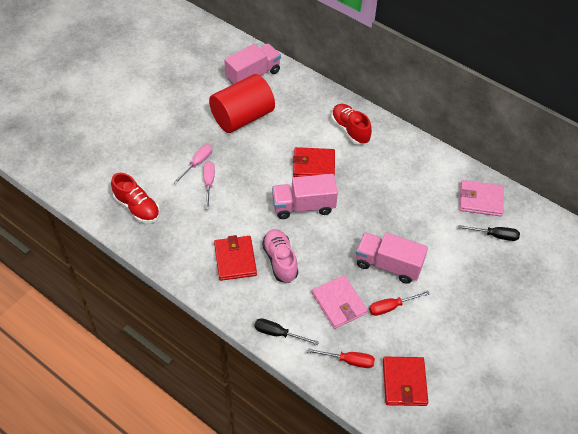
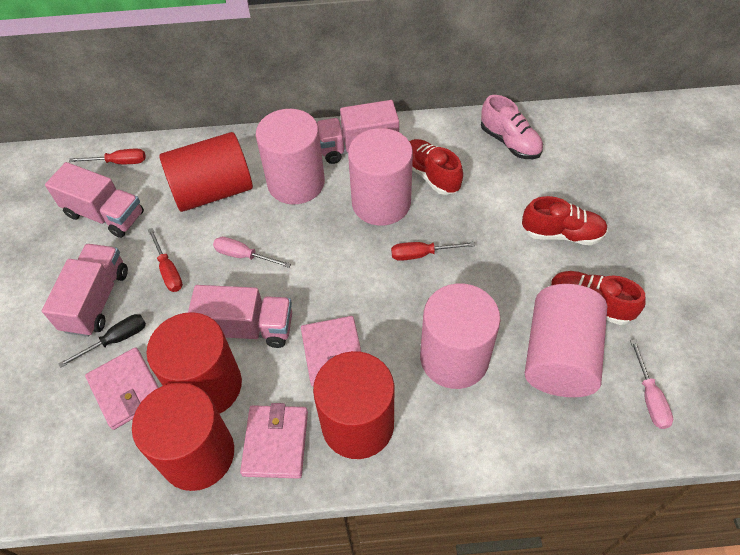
black screwdriver: 2 -> 1
pink cylinder: 0 -> 4
pink truck: 3 -> 4
pink wallet: 2 -> 3
red cylinder: 1 -> 4
red screwdriver: 2 -> 3
red shoe: 2 -> 3
red wallet: 3 -> 0

